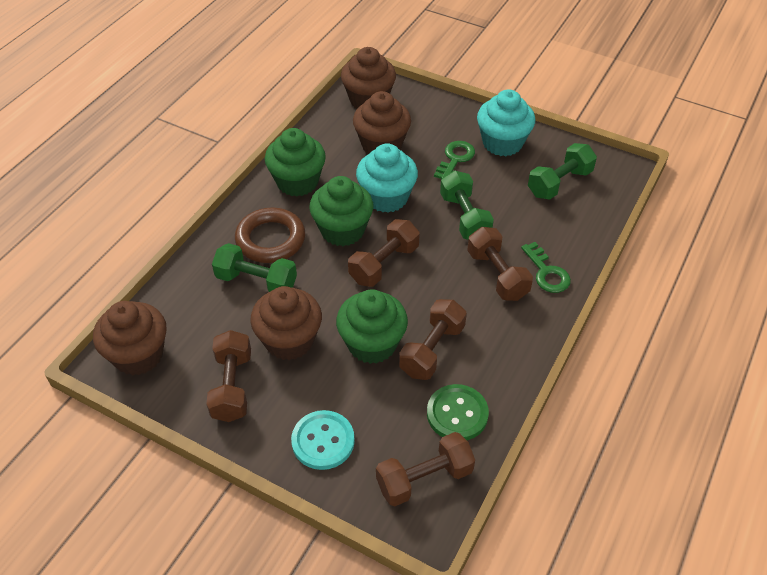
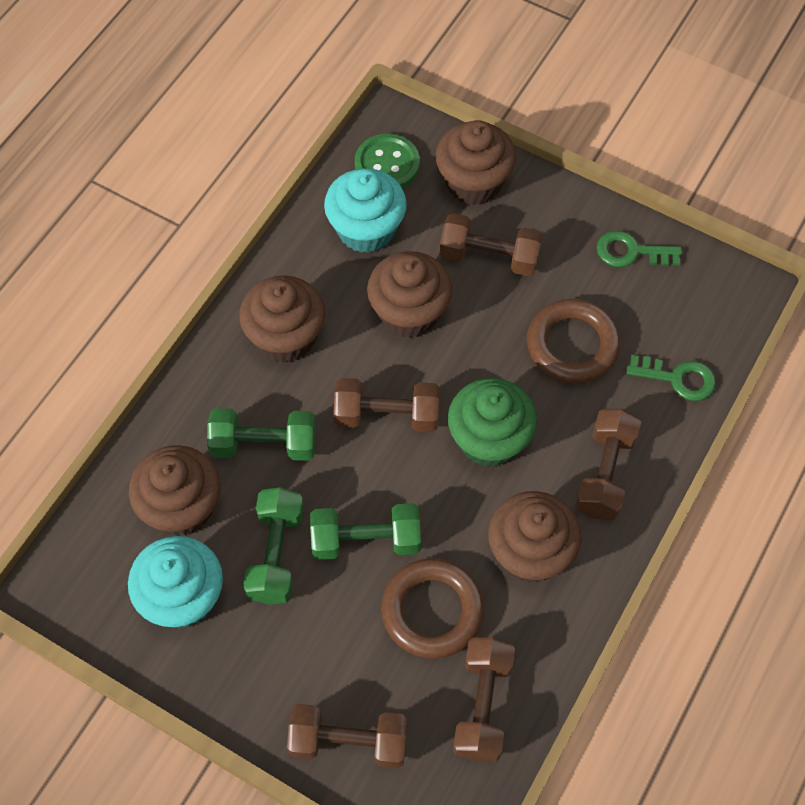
brown cupcake: 4 -> 5
brown ring: 1 -> 2
green cupcake: 3 -> 1
turquoise button: 1 -> 0

